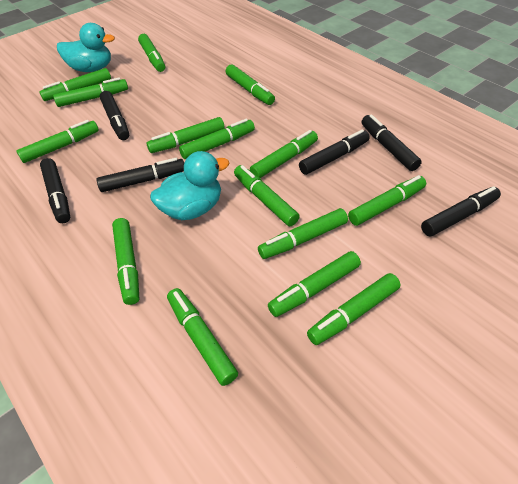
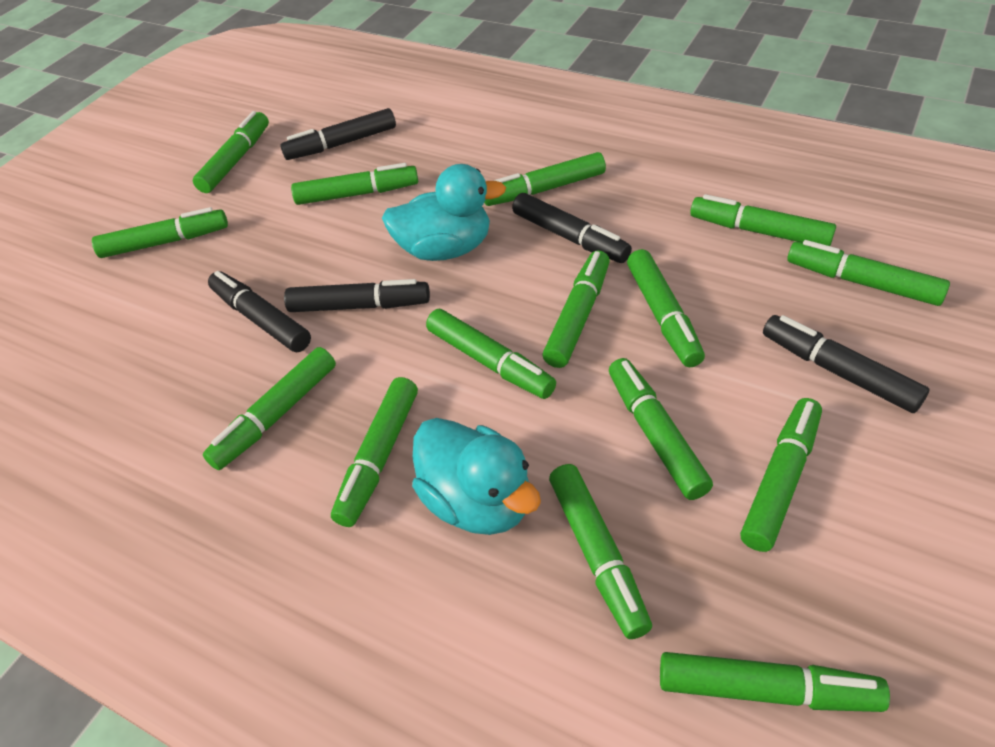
black marker: 6 -> 5

